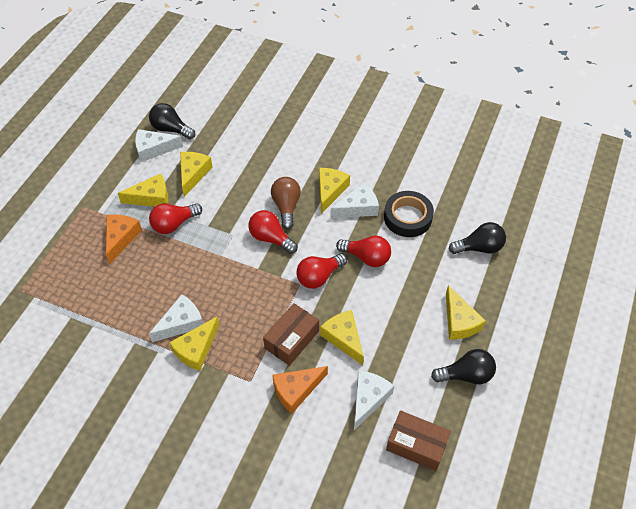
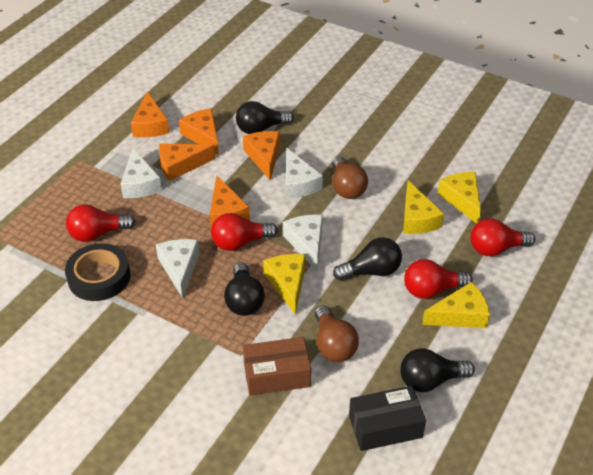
black box: 0 -> 1
black light bulb: 3 -> 4
brown box: 2 -> 1
brown light bulb: 1 -> 2
orange cheese: 2 -> 5
yellow cheese: 6 -> 4

